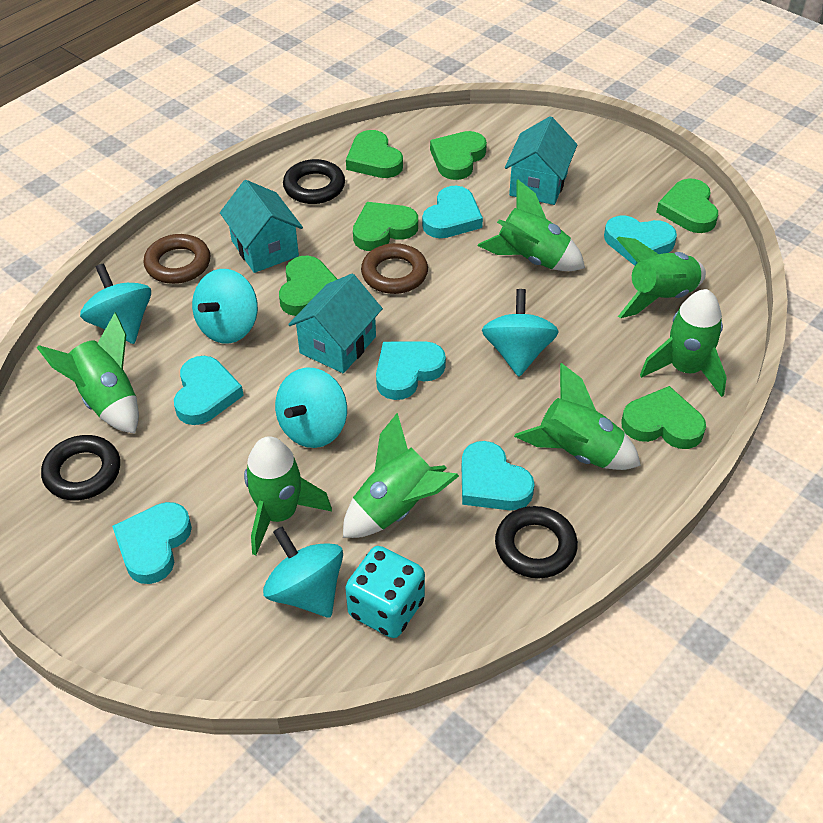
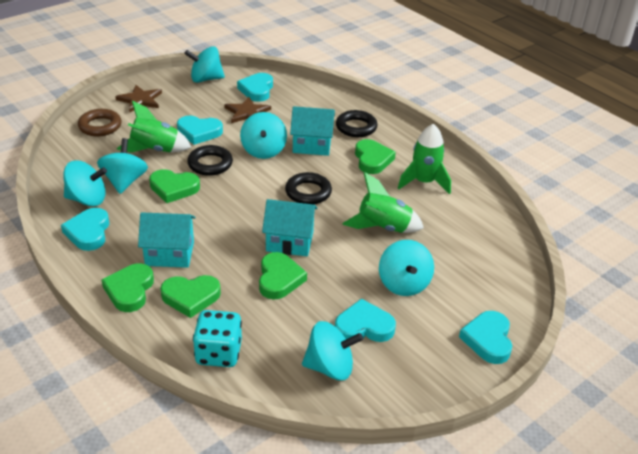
brown ring: 2 -> 1
brown star: 0 -> 2
green heart: 6 -> 5
green rocket: 7 -> 3
turquoise heart: 6 -> 5
turquoise spinning top: 5 -> 6

